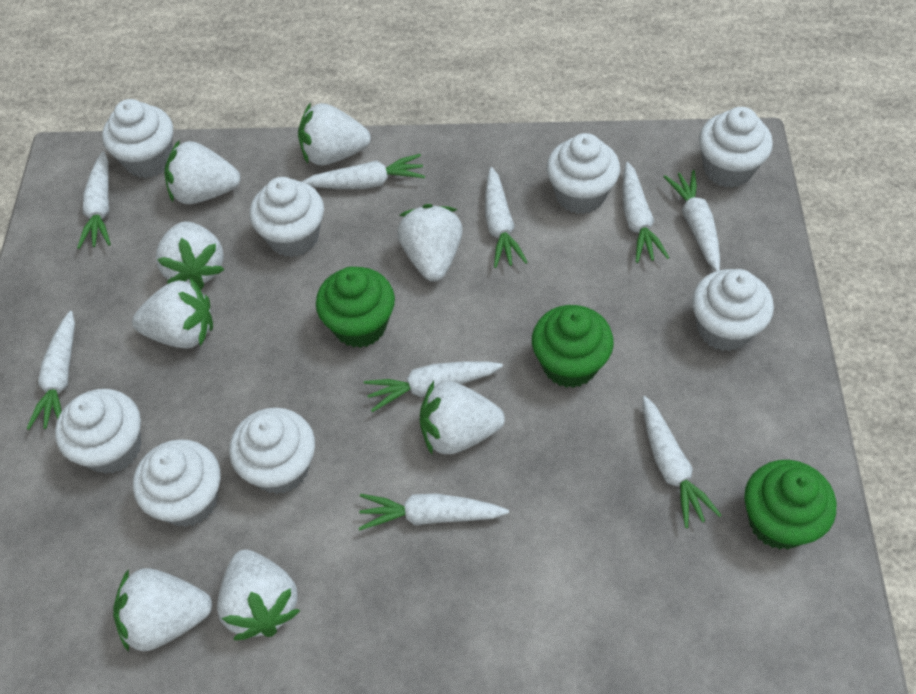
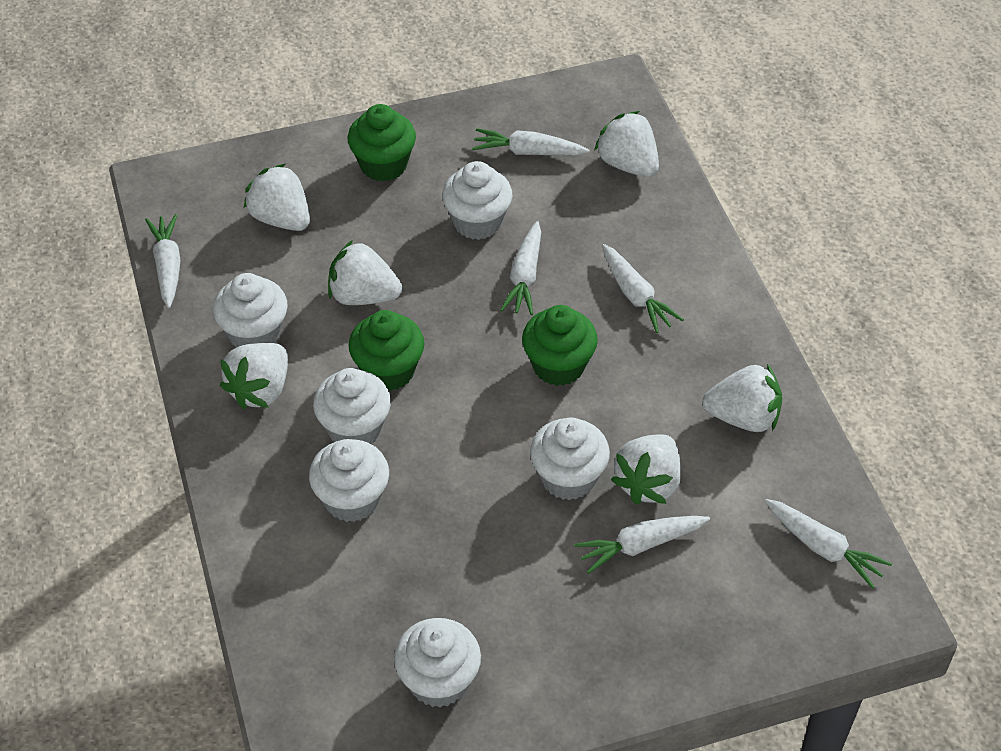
white carrot: 9 -> 6
white cupcake: 8 -> 6
white strawberry: 8 -> 6

